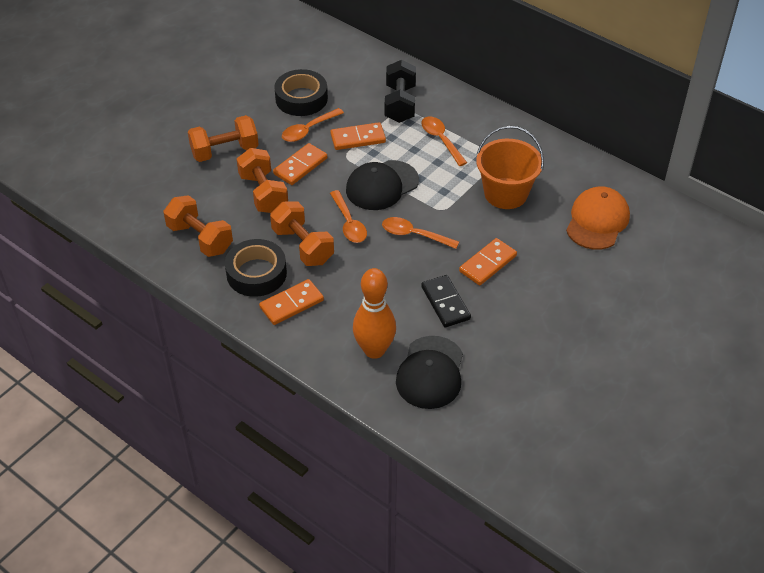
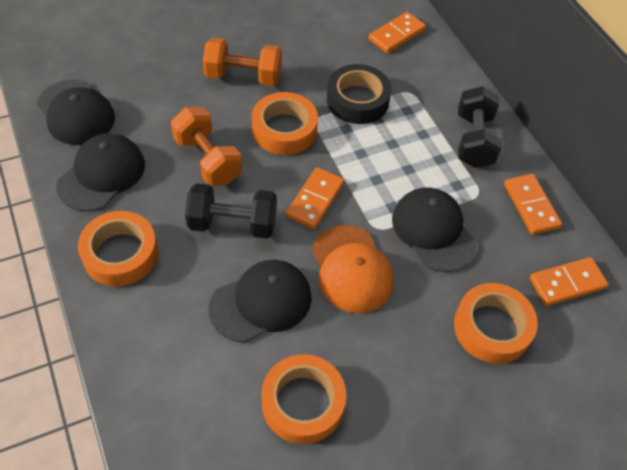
black cap: 2 -> 4
black domino: 1 -> 0
black dumbbell: 1 -> 2
black tape: 2 -> 1
orange bowling pin: 1 -> 0
orange bucket: 1 -> 0
orange dumbbell: 4 -> 2
orange spoon: 4 -> 0
orange tape: 0 -> 4

